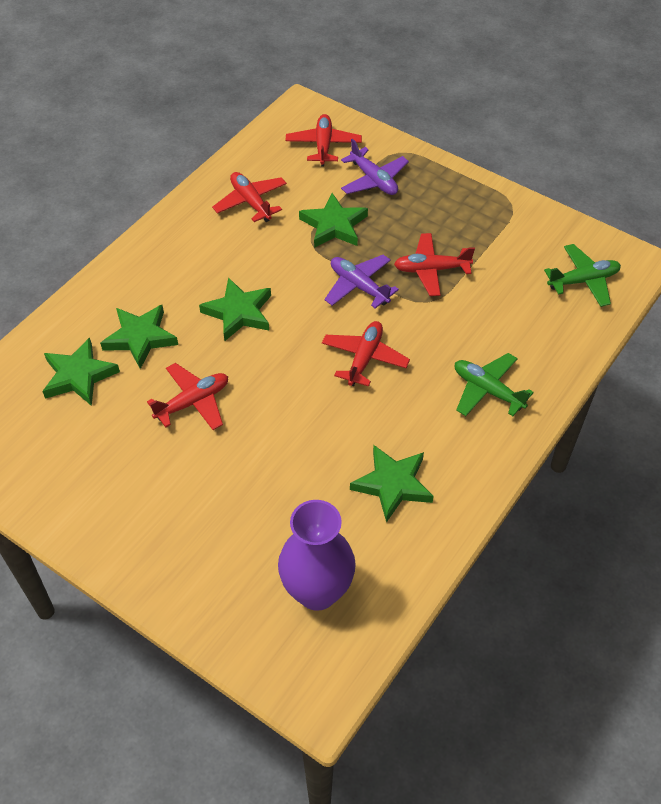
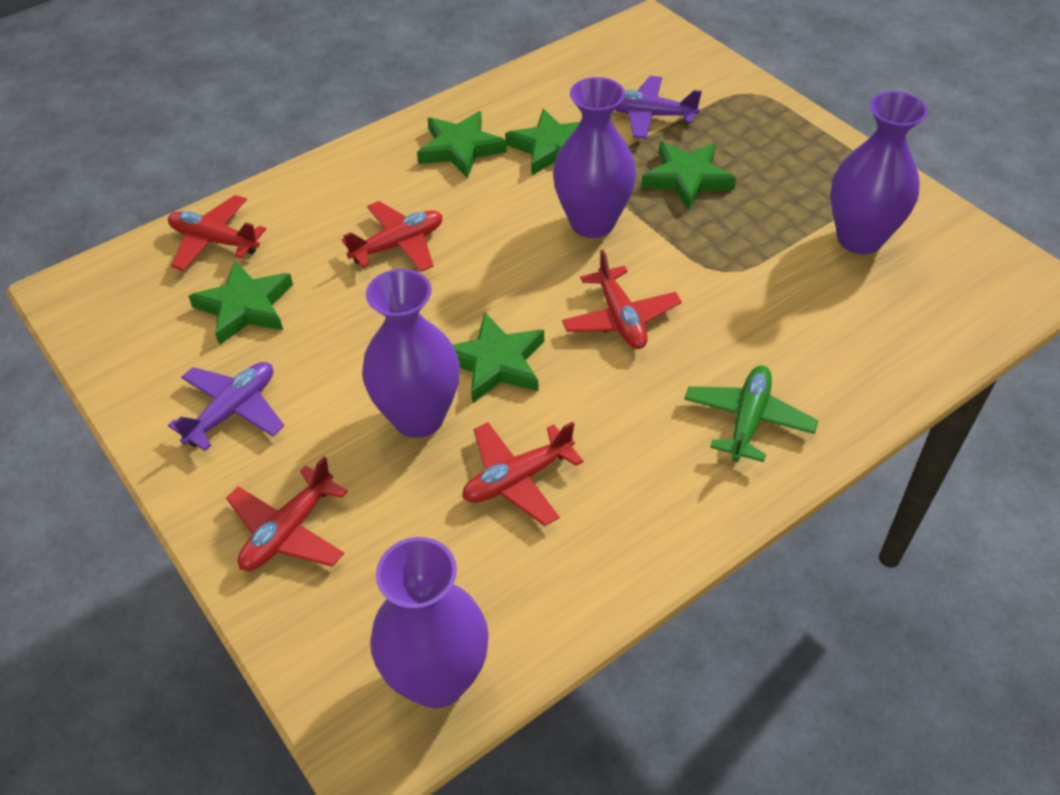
green plane: 2 -> 1
purple vase: 1 -> 4

